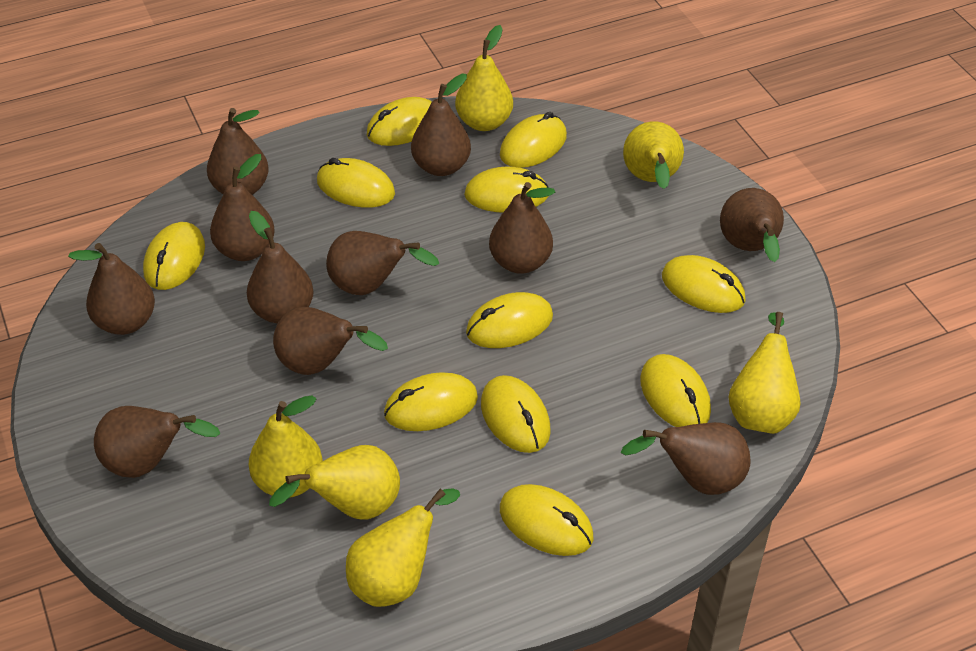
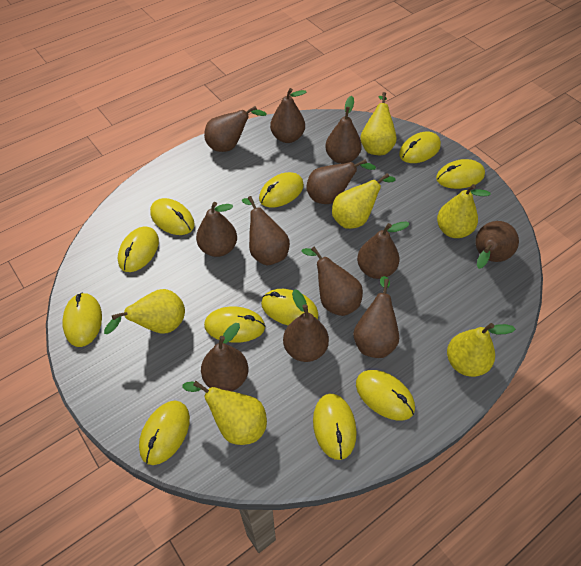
brown pear: 11 -> 12

